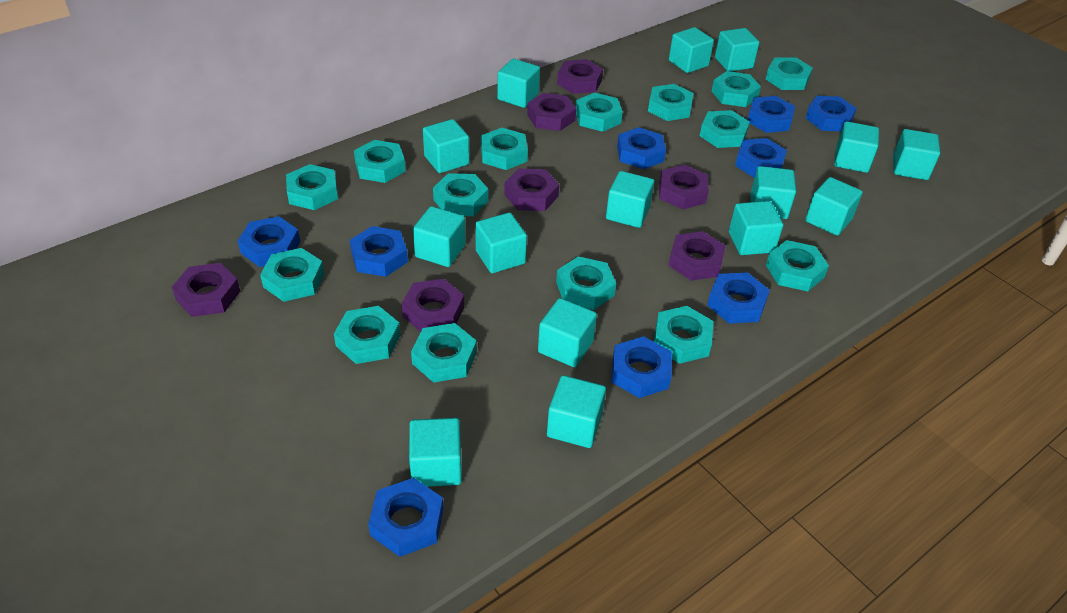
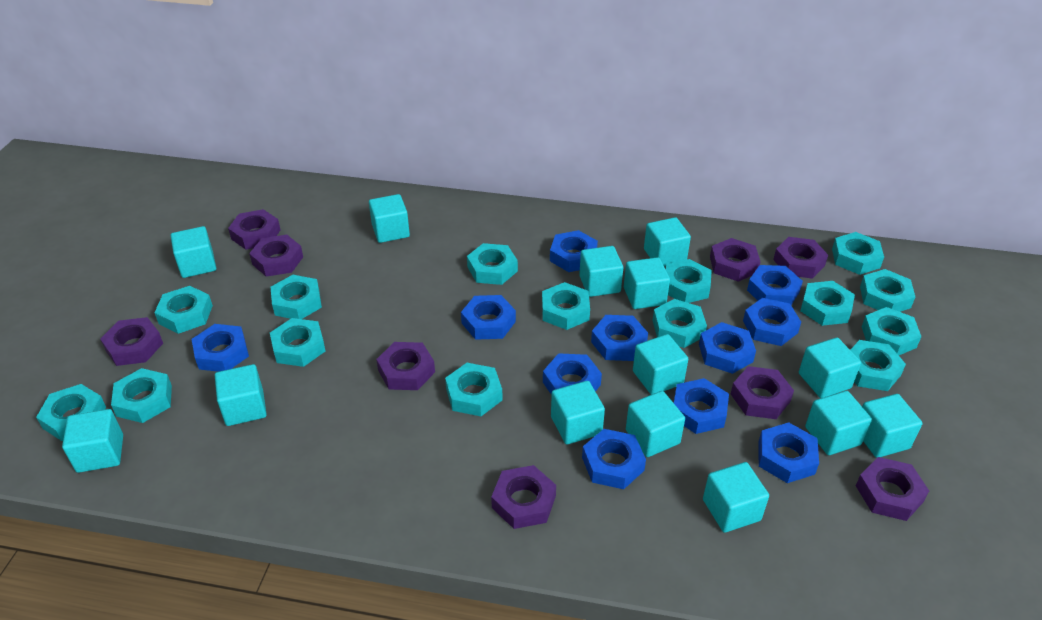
blue nut: 9 -> 11
purple nut: 7 -> 9
turquoise cube: 15 -> 14

